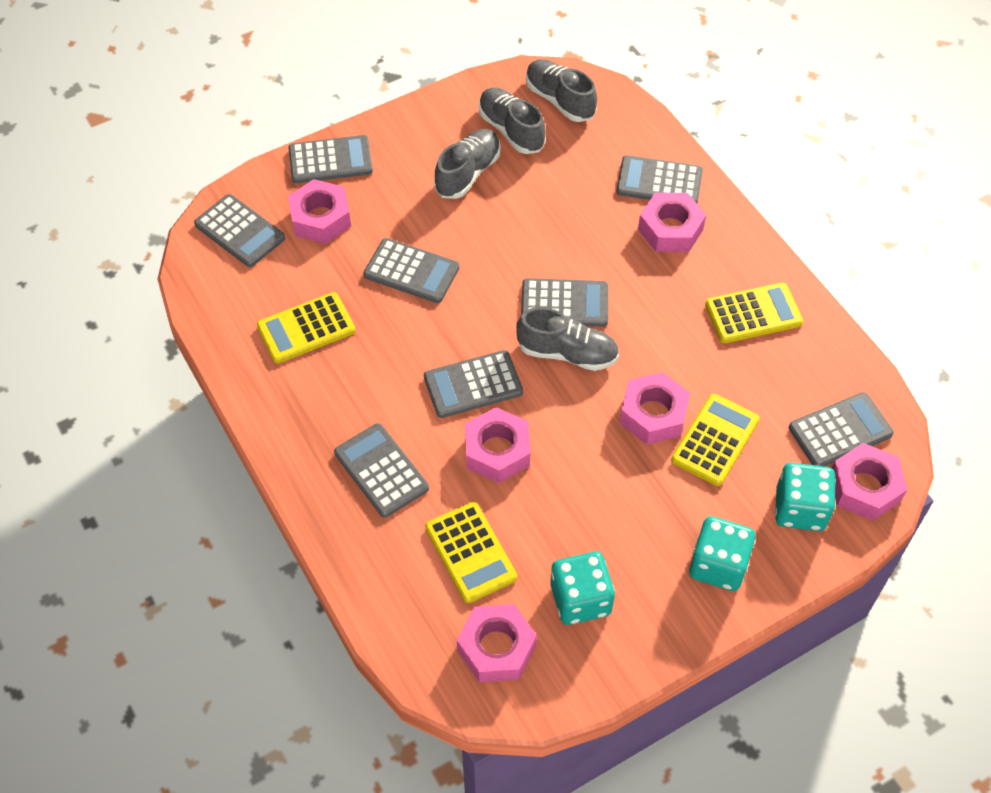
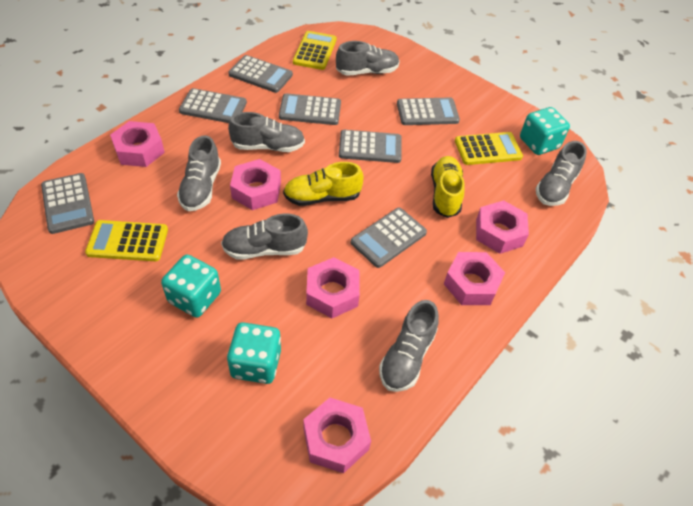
grey calculator: 8 -> 7
grey shoe: 4 -> 6
yellow calculator: 4 -> 3
yellow shoe: 0 -> 2

